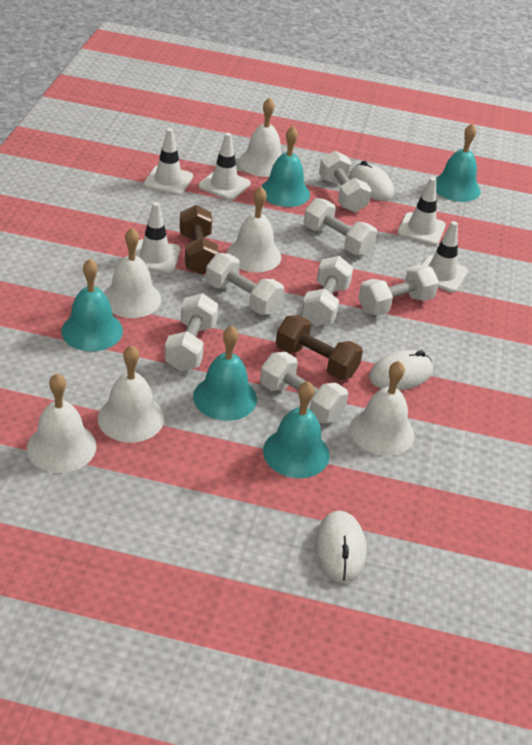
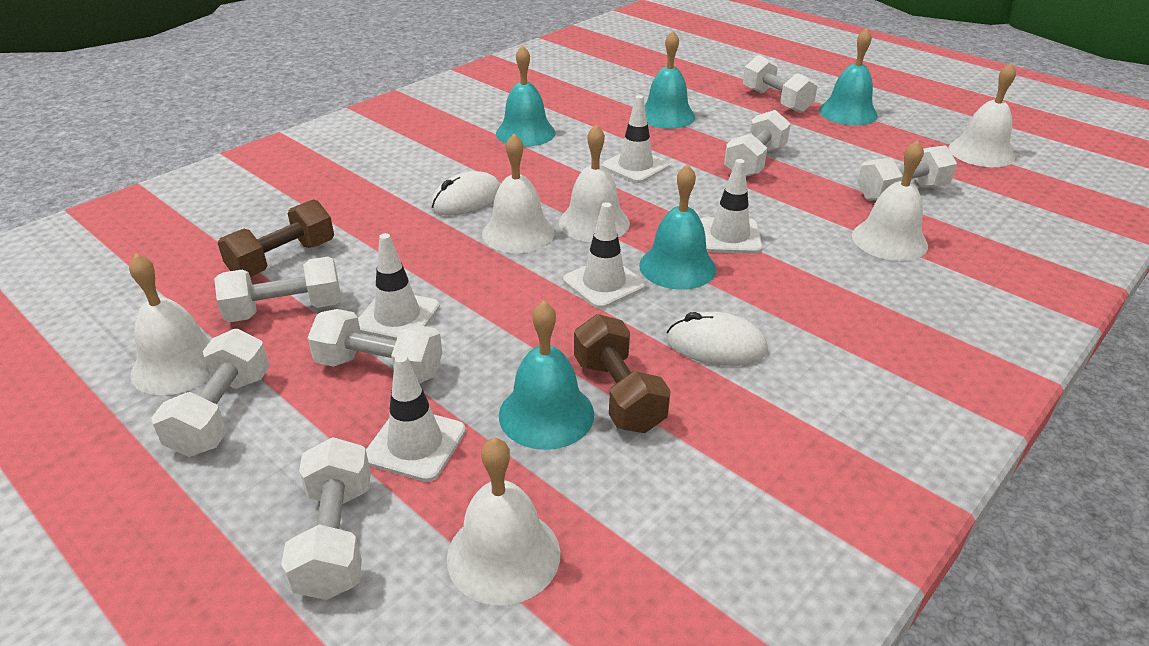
white mouse: 3 -> 2

